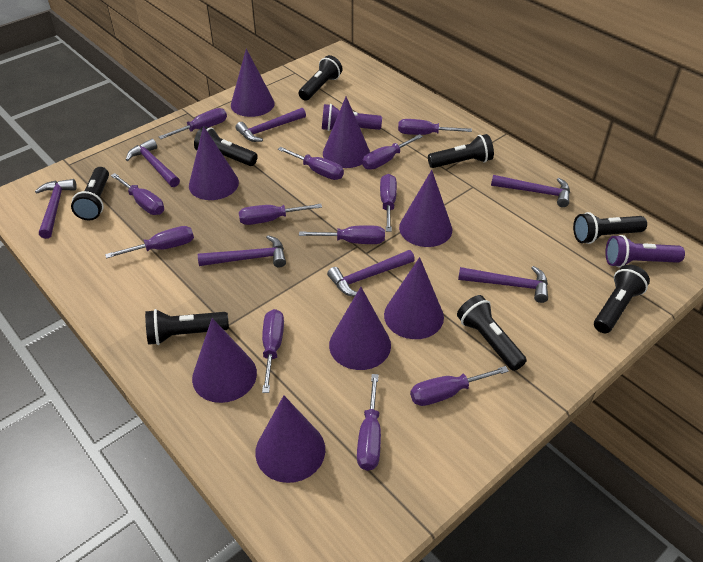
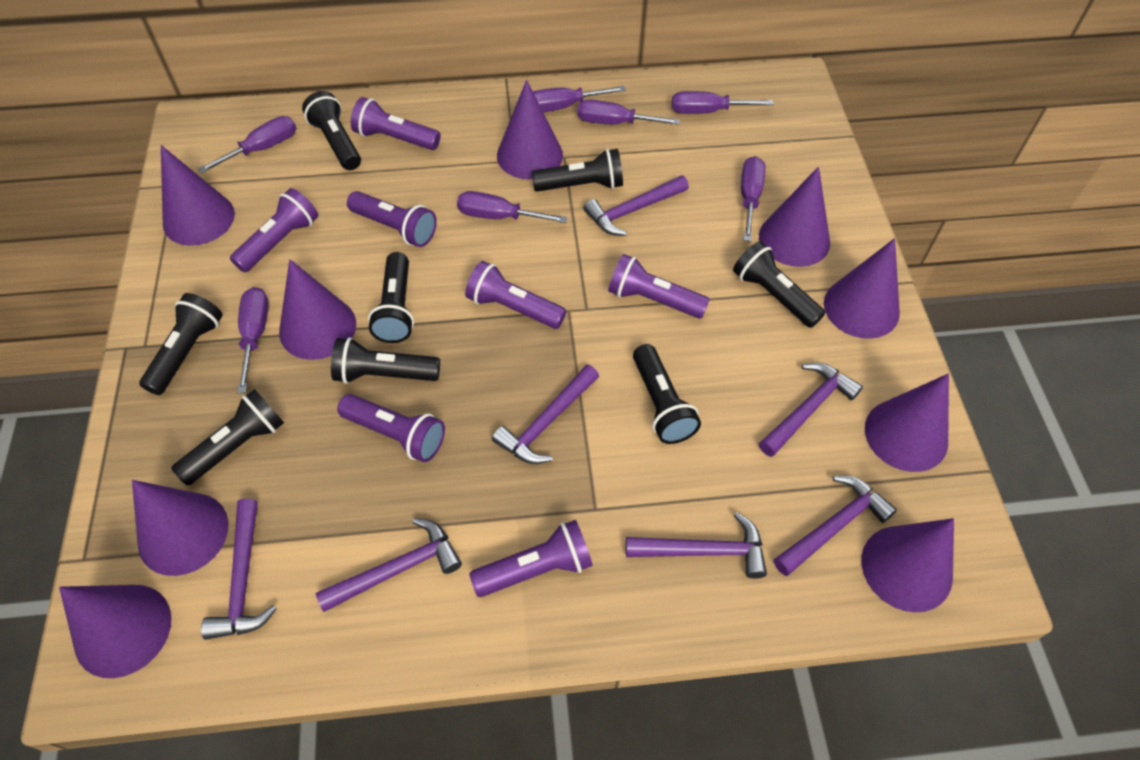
purple cone: 8 -> 9
purple flashlight: 2 -> 7
purple screwdriver: 12 -> 7

